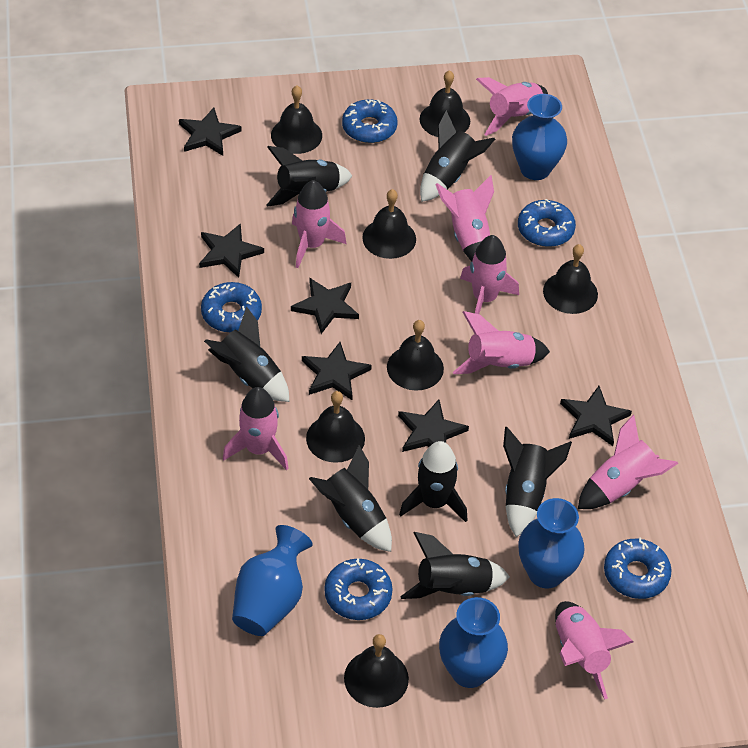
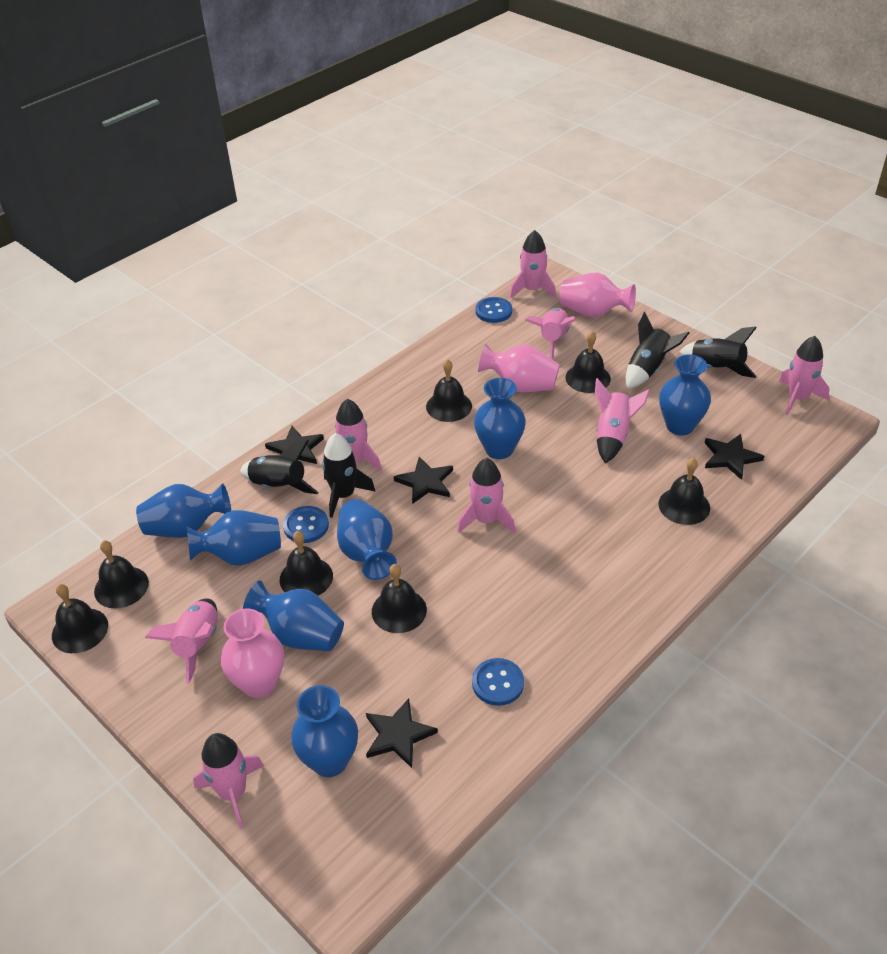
black rocket: 7 -> 4
black star: 6 -> 4
blue button: 0 -> 3
blue donut: 5 -> 0
blue vase: 4 -> 7
pink vase: 0 -> 3

